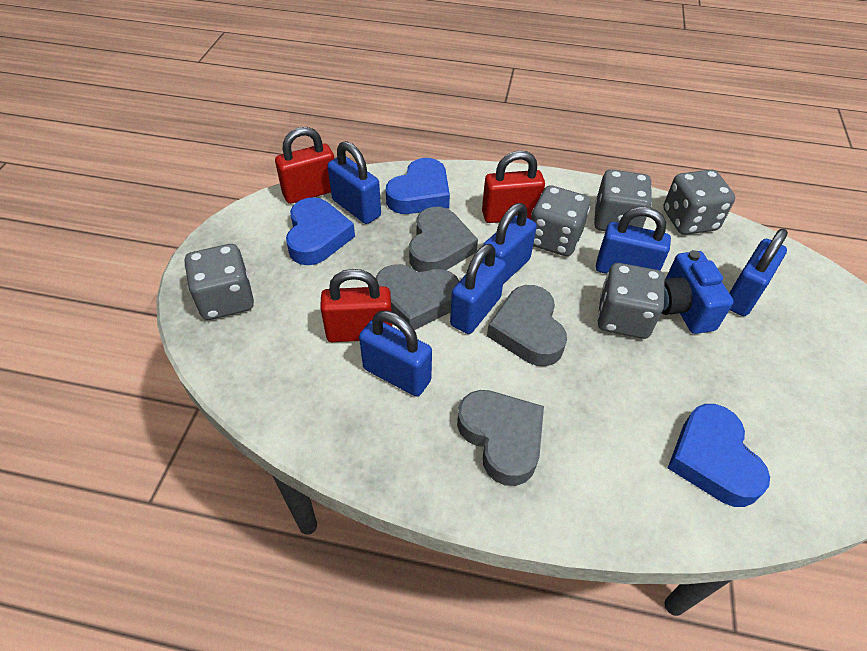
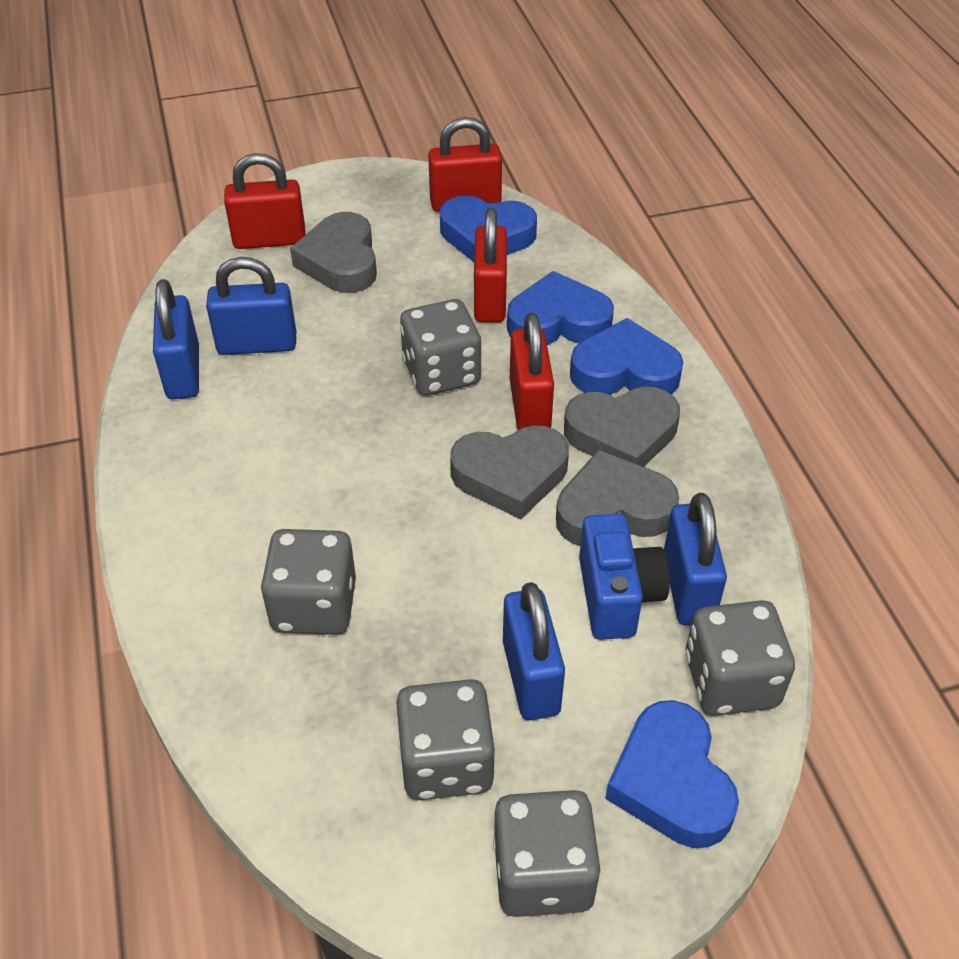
blue heart: 3 -> 4
blue padlock: 6 -> 4
red padlock: 3 -> 4

